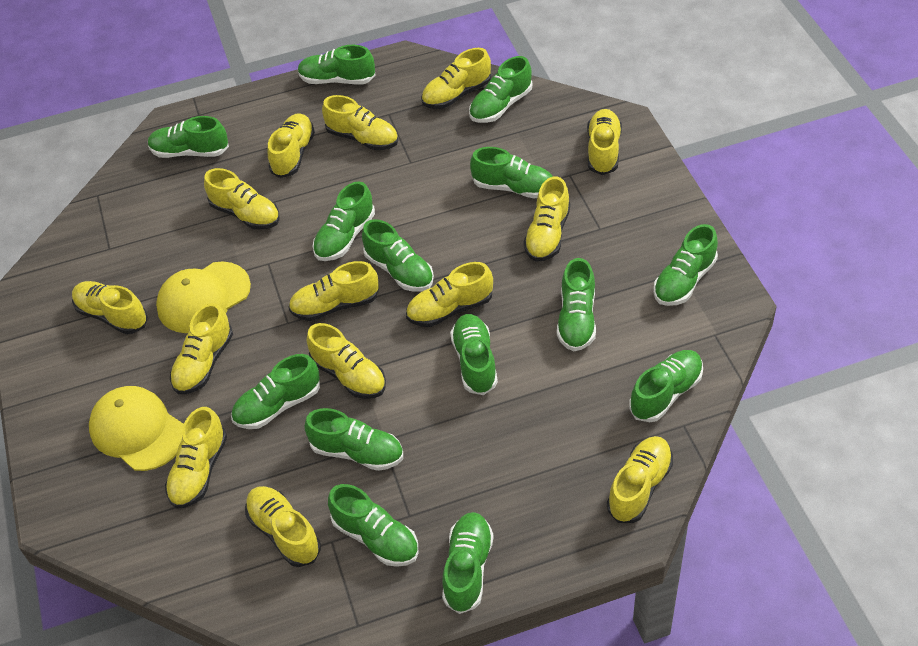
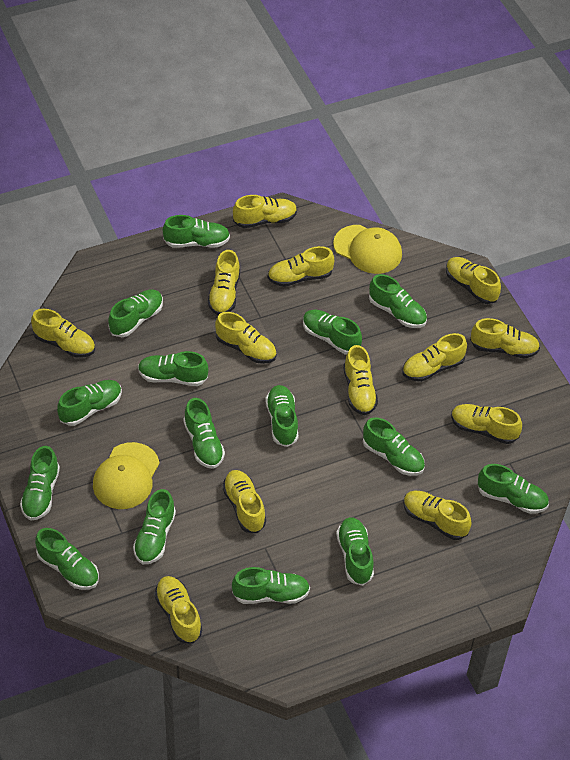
green shoe: 14 -> 15
yellow shoe: 14 -> 13

